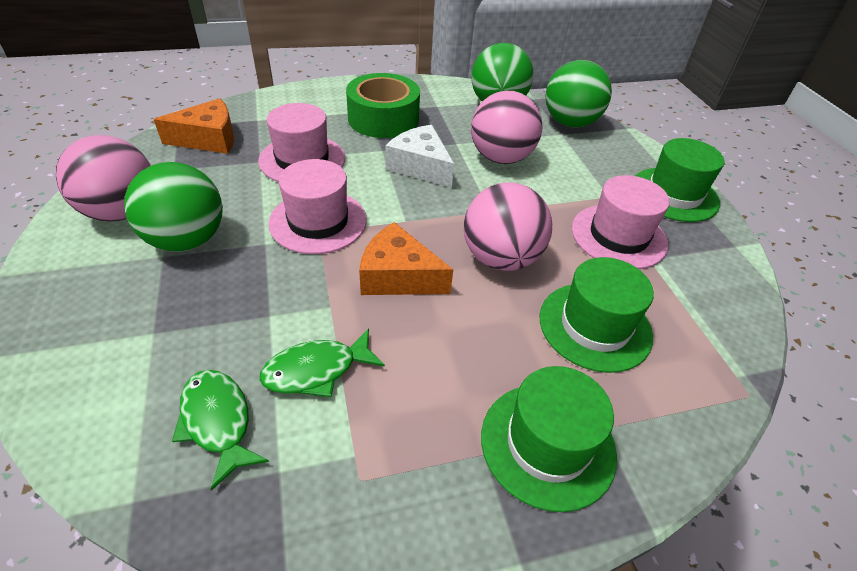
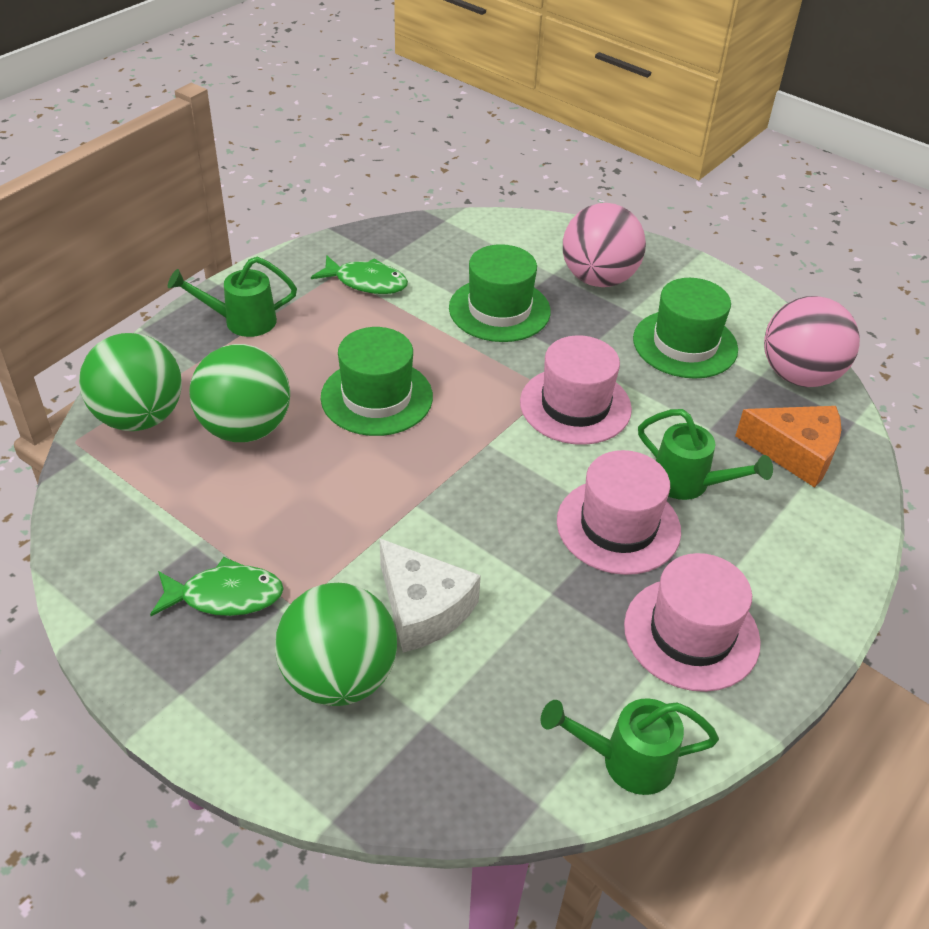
green tape: 1 -> 0
green watering can: 0 -> 3
orange cheese: 2 -> 1
pink ball: 3 -> 2

